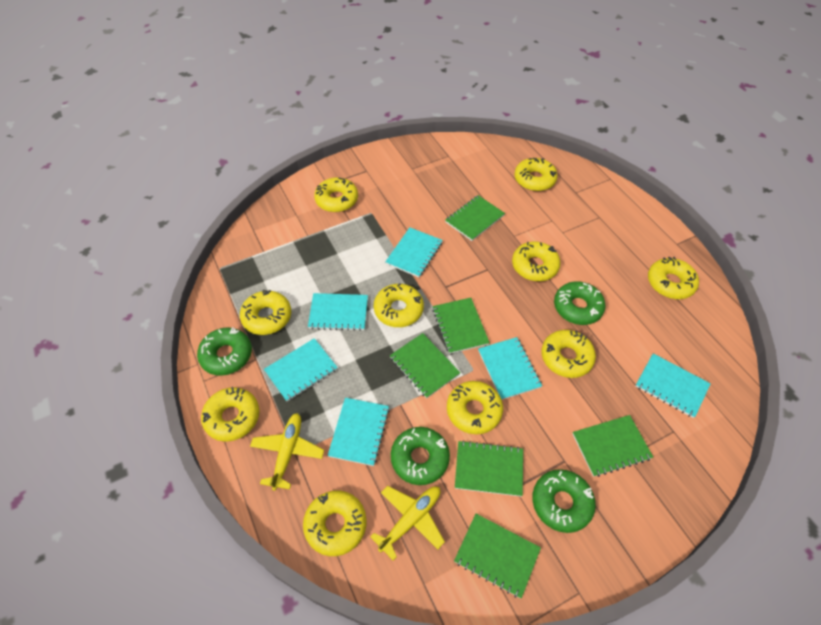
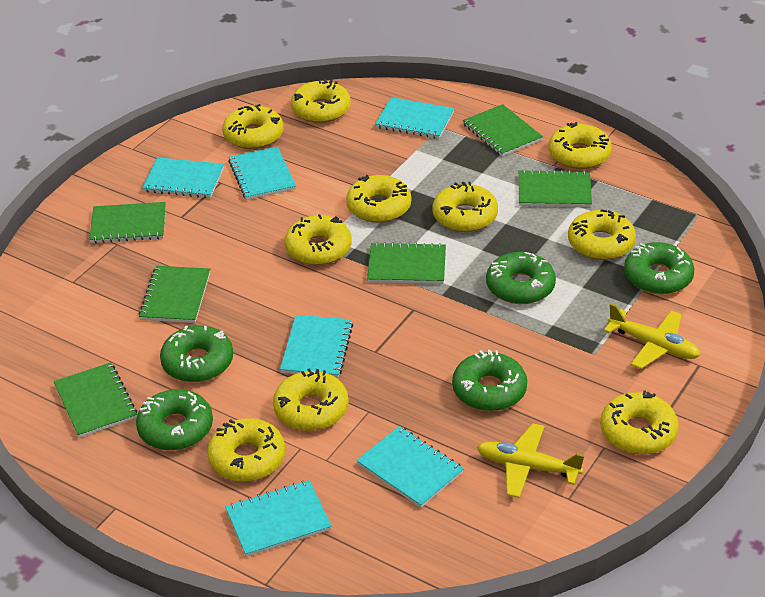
green donut: 4 -> 5

